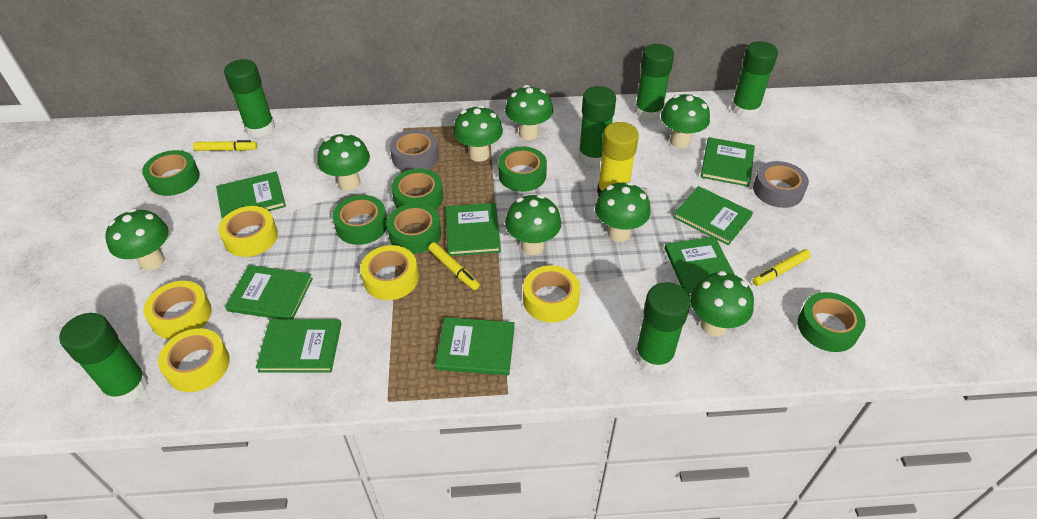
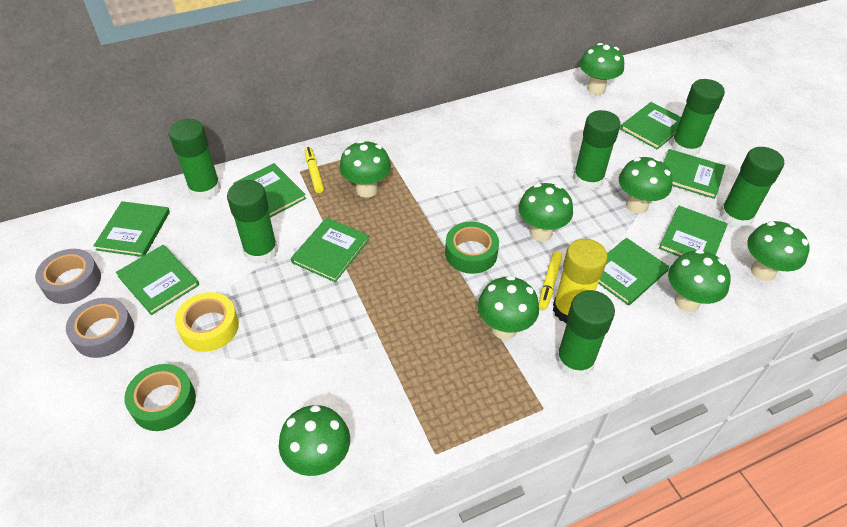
green tape: 6 -> 2
yellow marker: 3 -> 2
yellow tape: 5 -> 1

